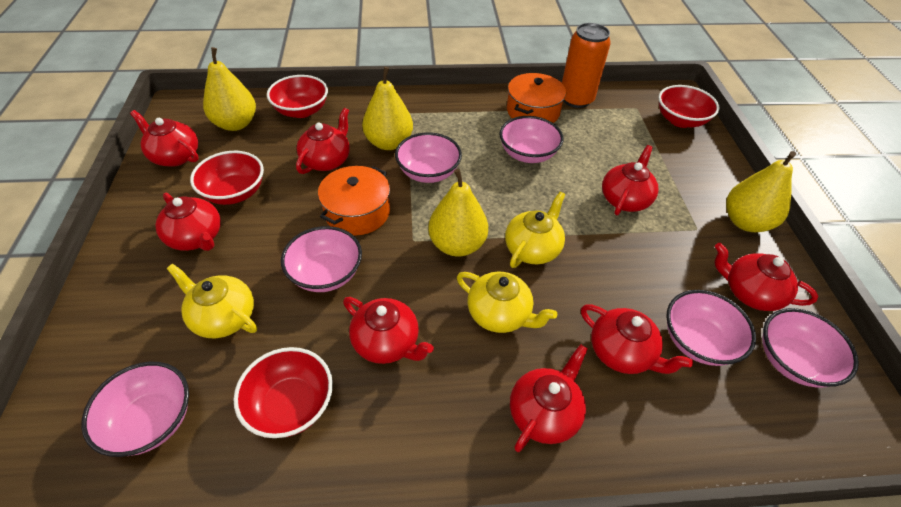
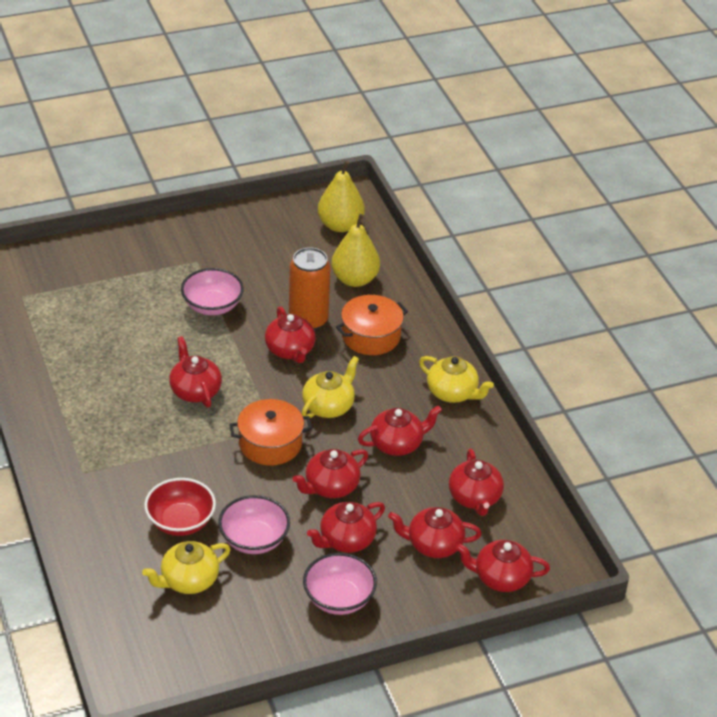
pink bowl: 6 -> 3
red bowl: 4 -> 1
yellow pear: 4 -> 2

